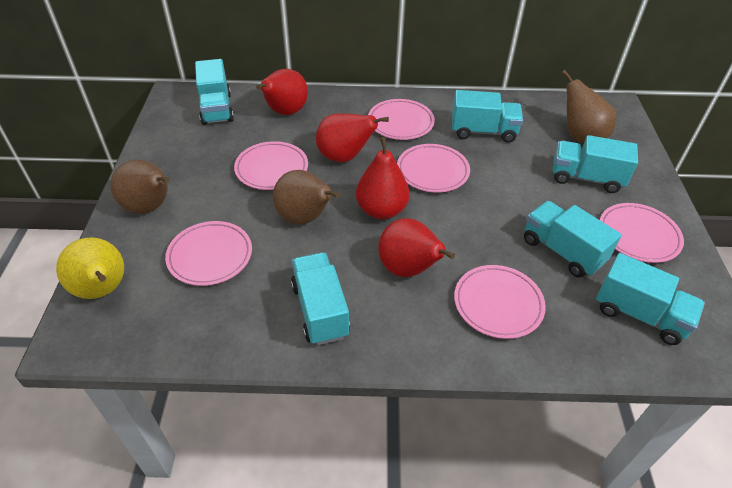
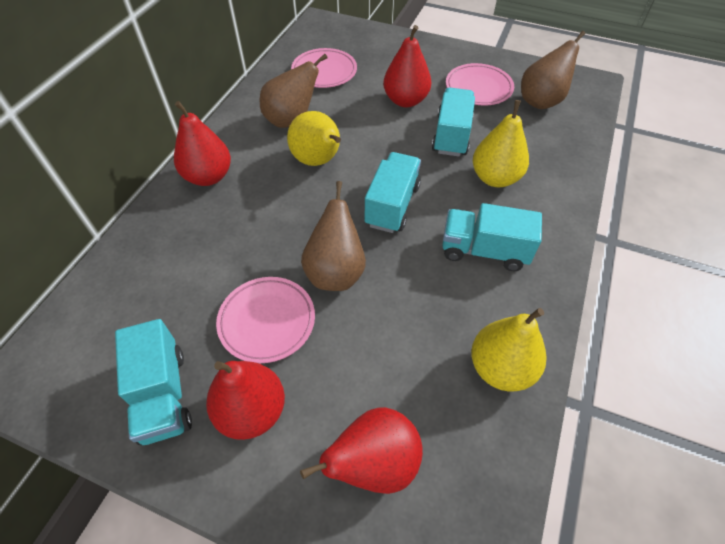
pink plate: 6 -> 3
turquoise truck: 6 -> 4
yellow pear: 1 -> 3

